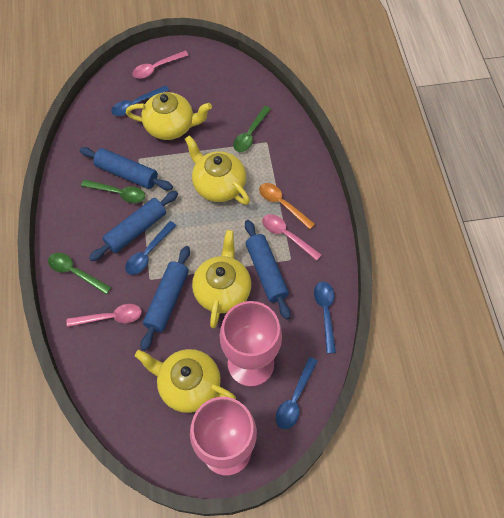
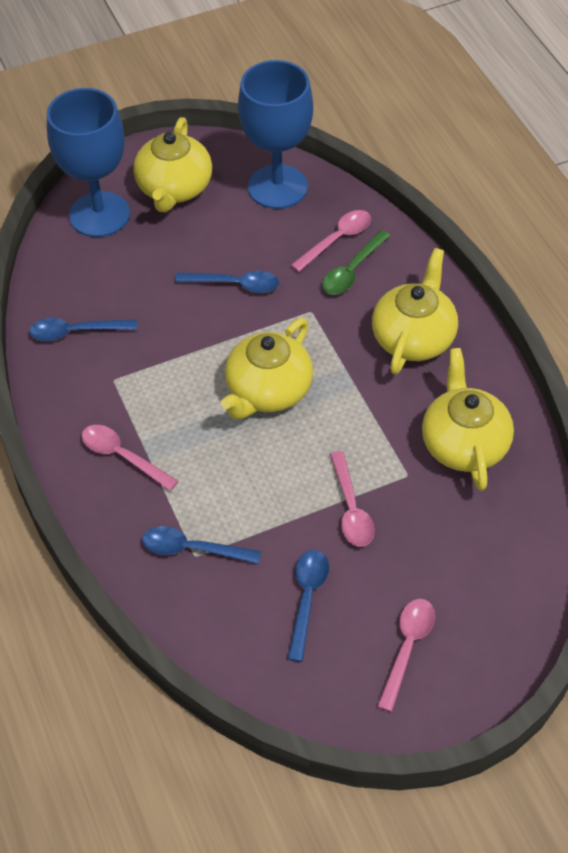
blue goblet: 0 -> 2
blue rolling pin: 4 -> 0
green spoon: 3 -> 1
orange spoon: 1 -> 0
pink goblet: 2 -> 0
pink spoon: 3 -> 4

